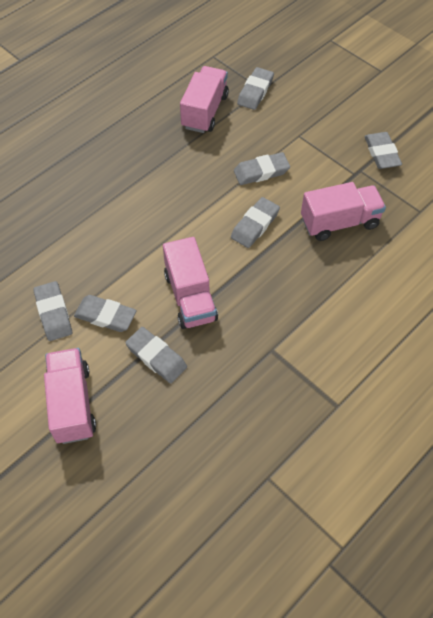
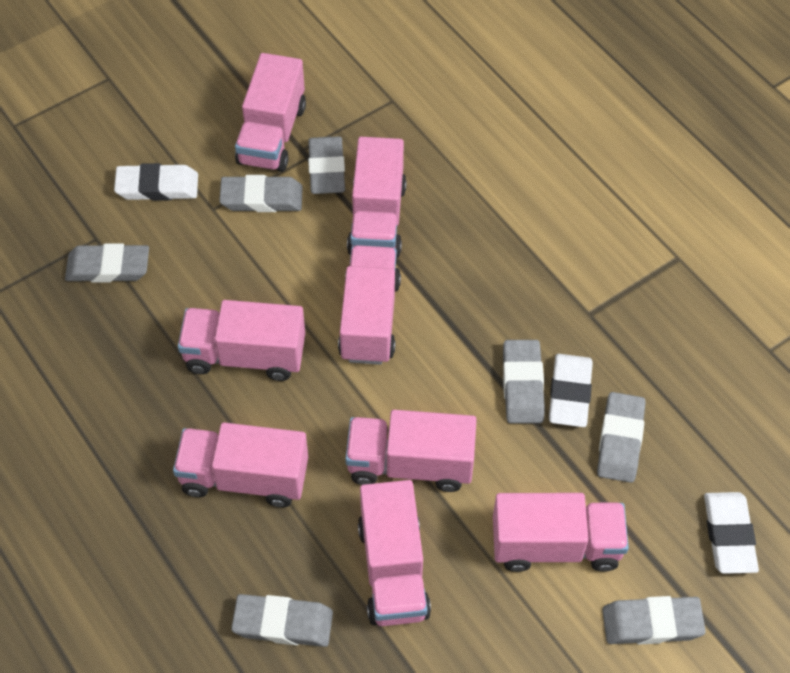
pink truck: 4 -> 8
white eraser: 0 -> 3

